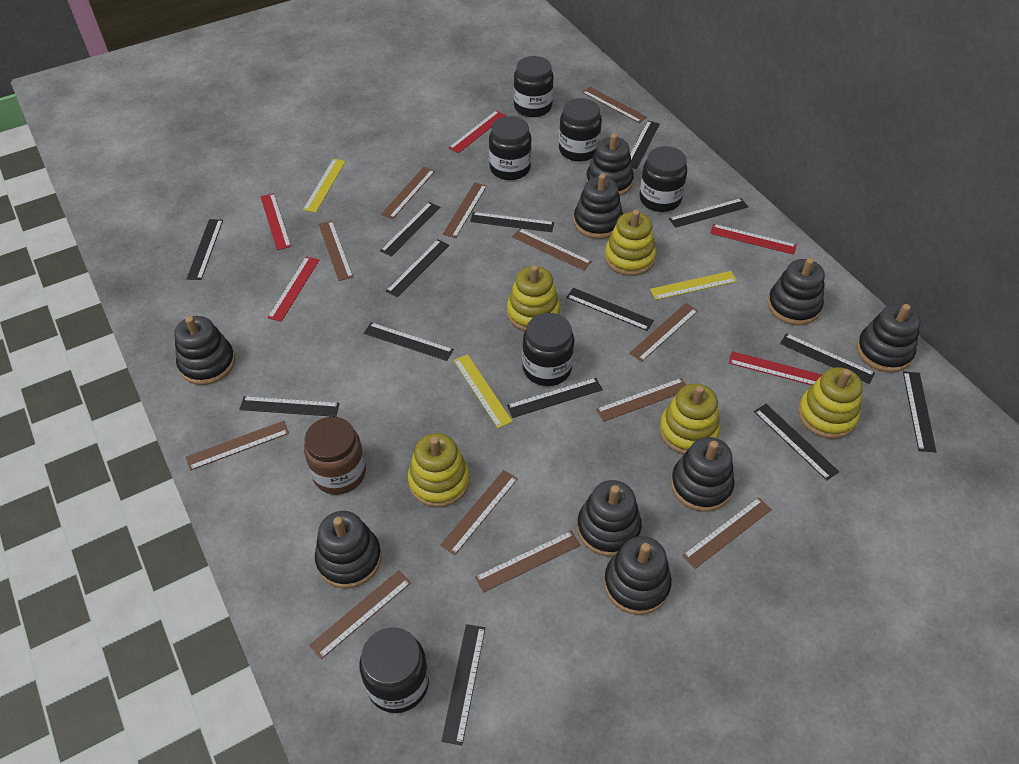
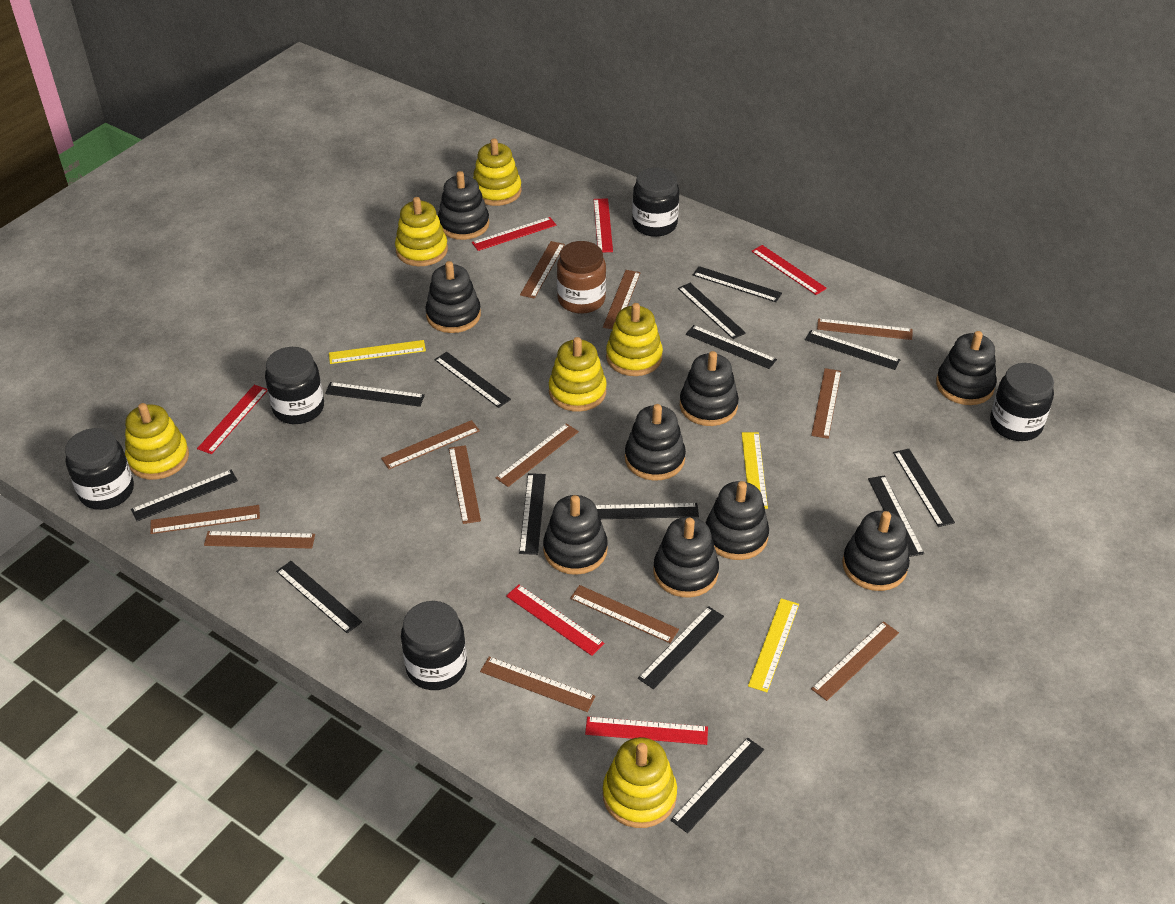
black jar: 6 -> 5
red ruler: 5 -> 6
yellow stacking toy: 5 -> 6

